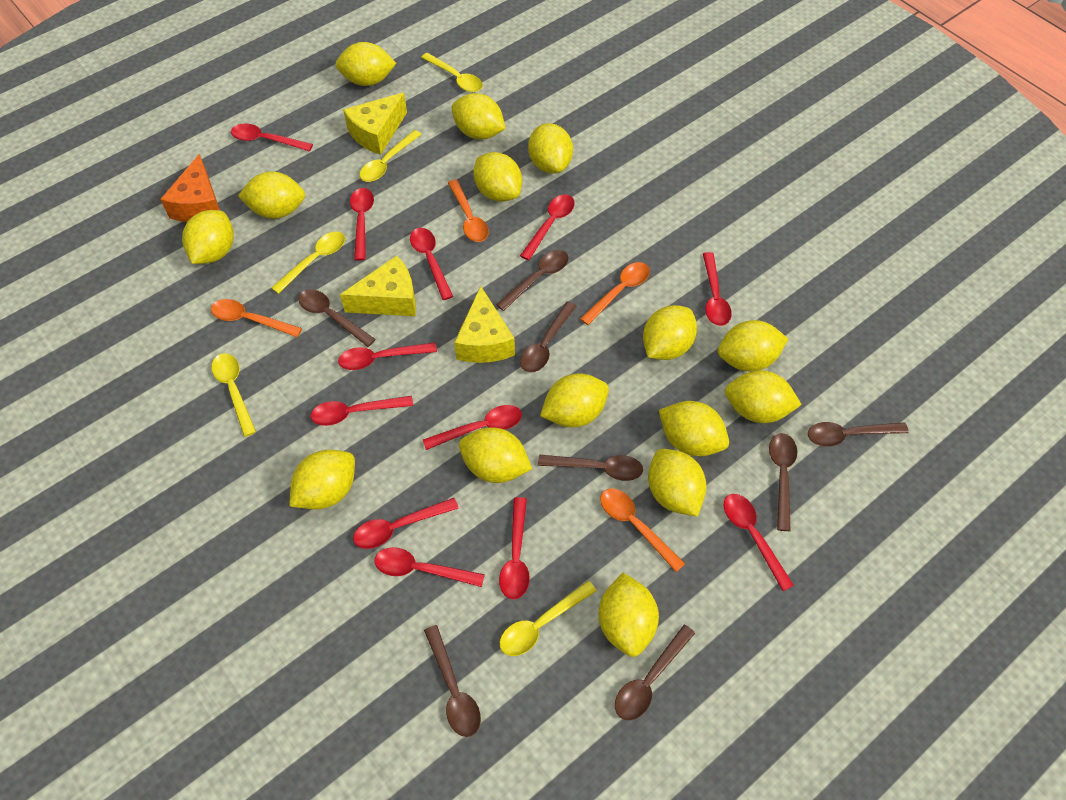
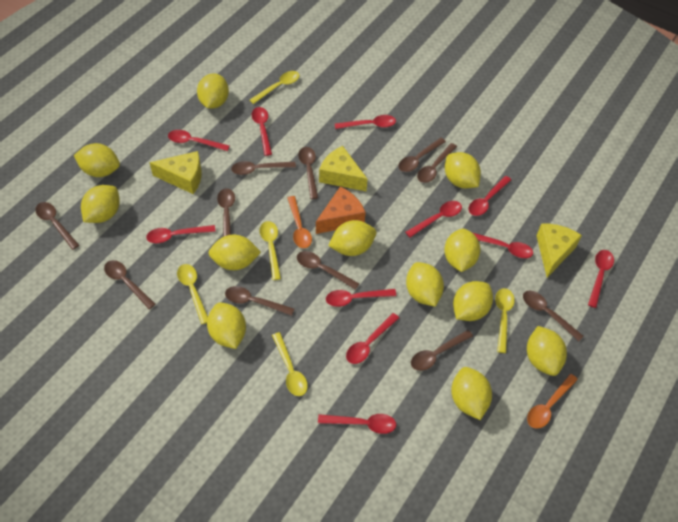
brown spoon: 8 -> 11
orange spoon: 4 -> 2
red spoon: 12 -> 11
yellow lemon: 15 -> 12

